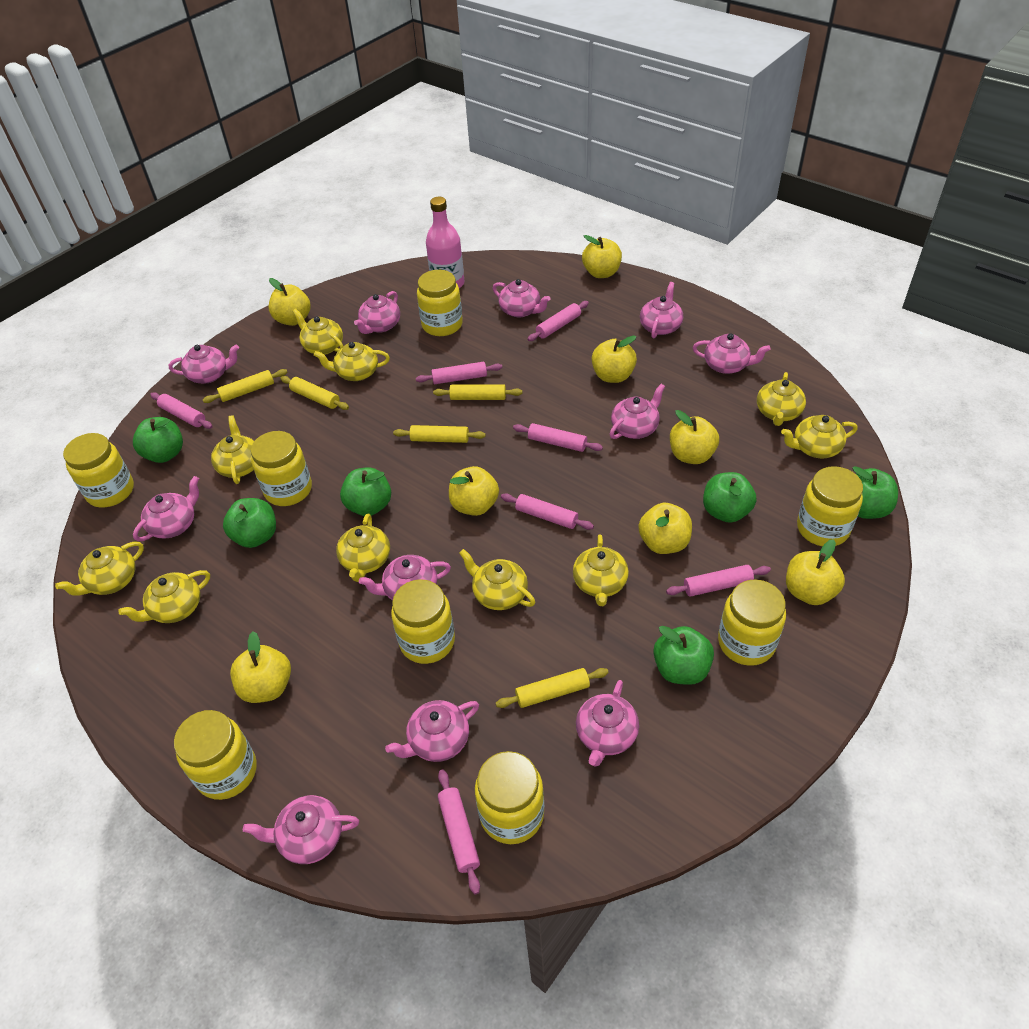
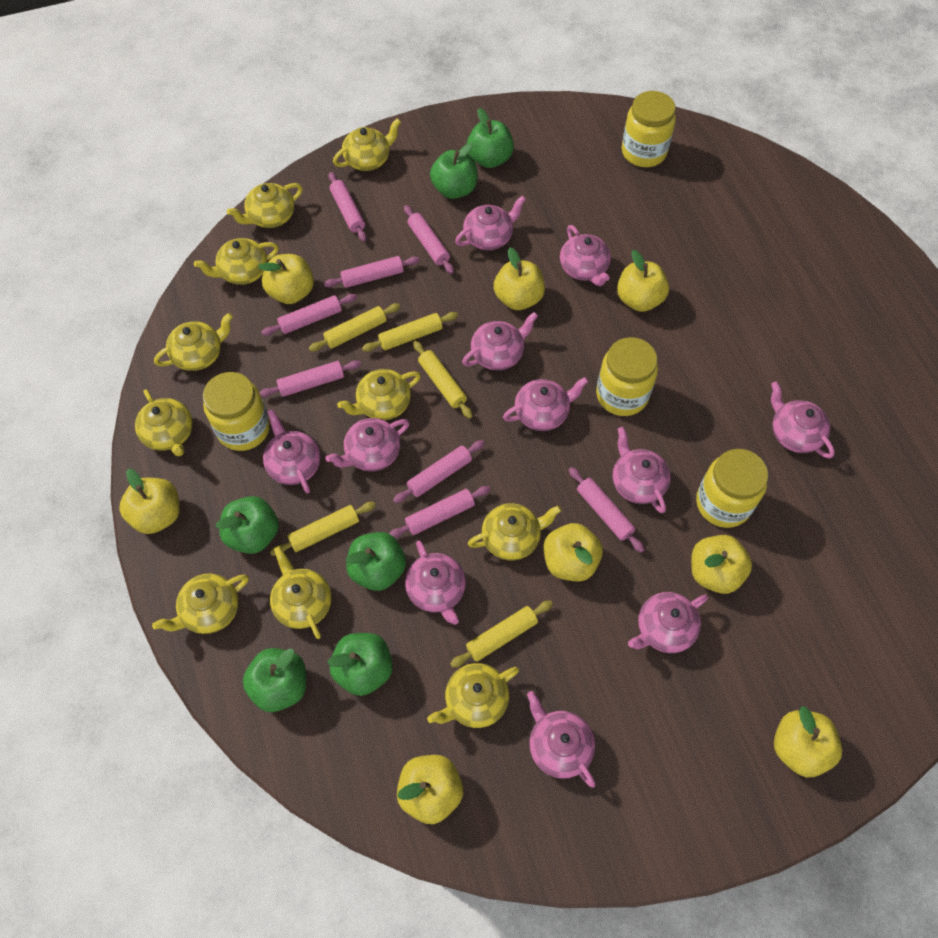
pink bottle: 1 -> 0
pink rolling pin: 7 -> 8
yellow jar: 8 -> 4

